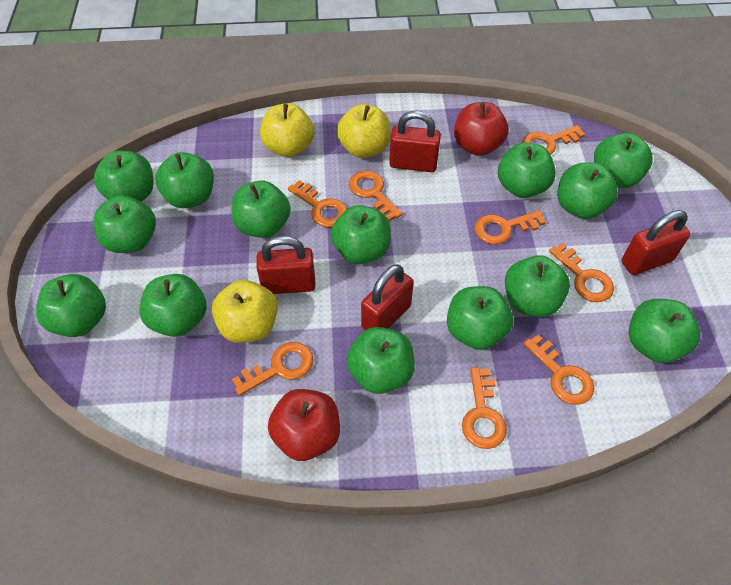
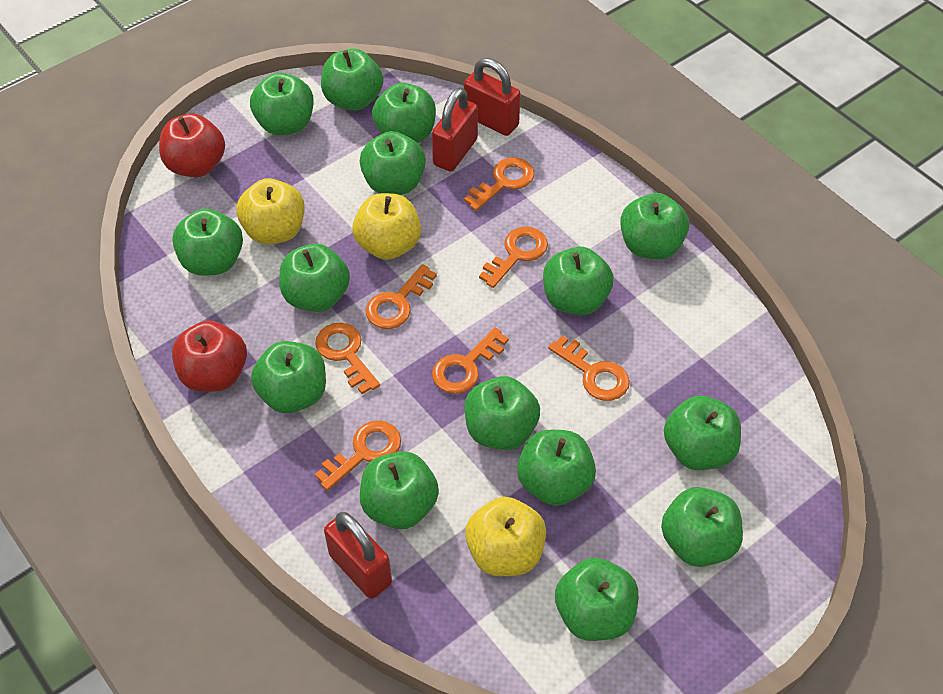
green apple: 14 -> 15
orange key: 8 -> 7
red padlock: 4 -> 3

